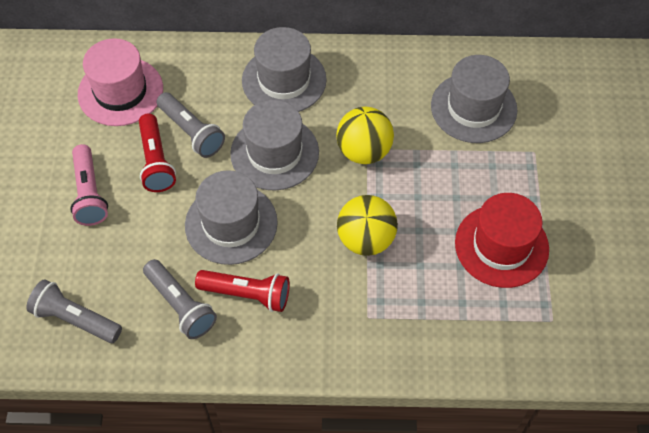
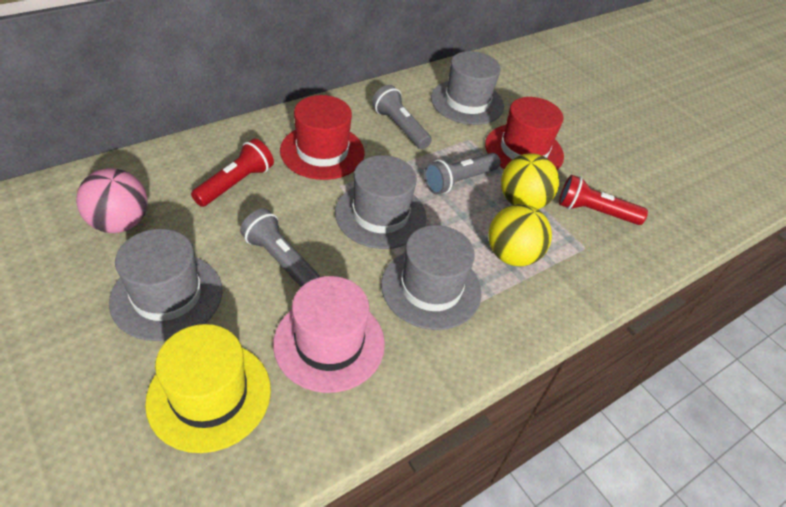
pink ball: 0 -> 1
pink flashlight: 1 -> 0
red hat: 1 -> 2
yellow hat: 0 -> 1

